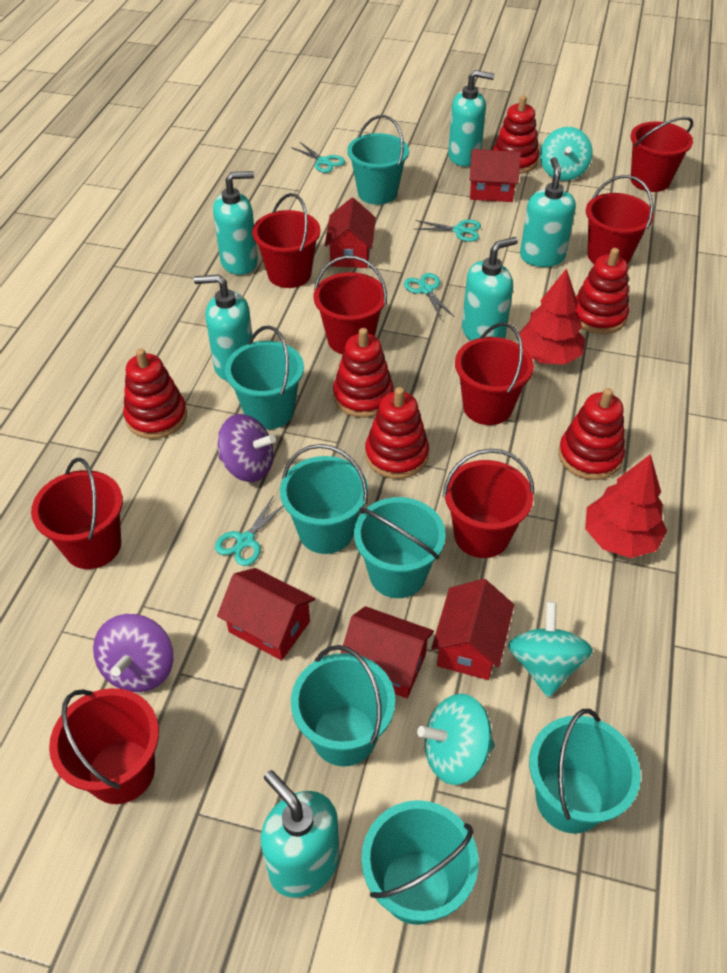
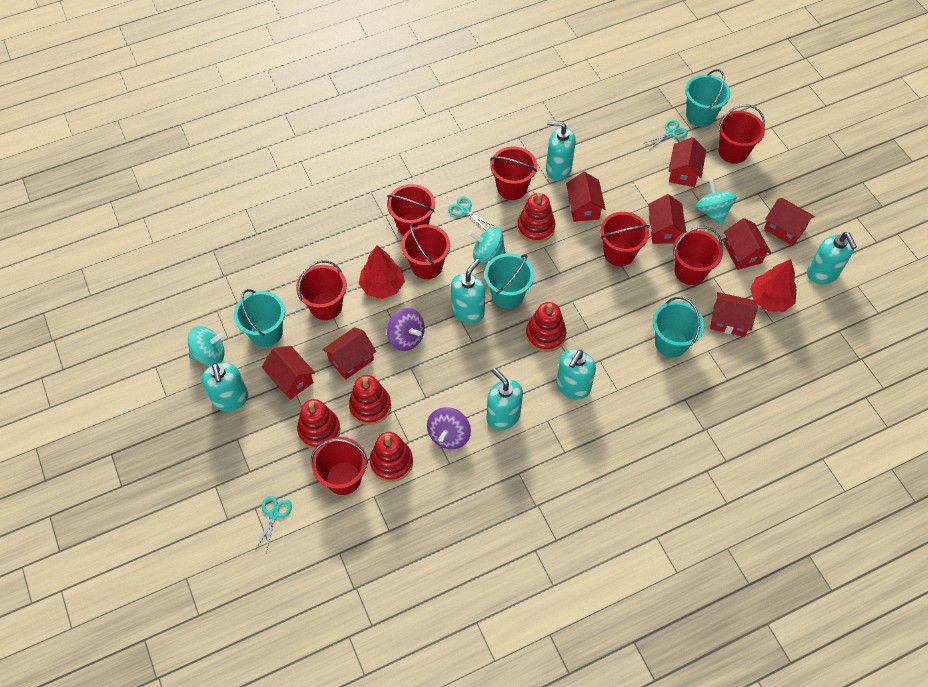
red house: 5 -> 8
red stacking toy: 6 -> 5
turquoise bucket: 7 -> 4
turquoise scissors: 4 -> 3

